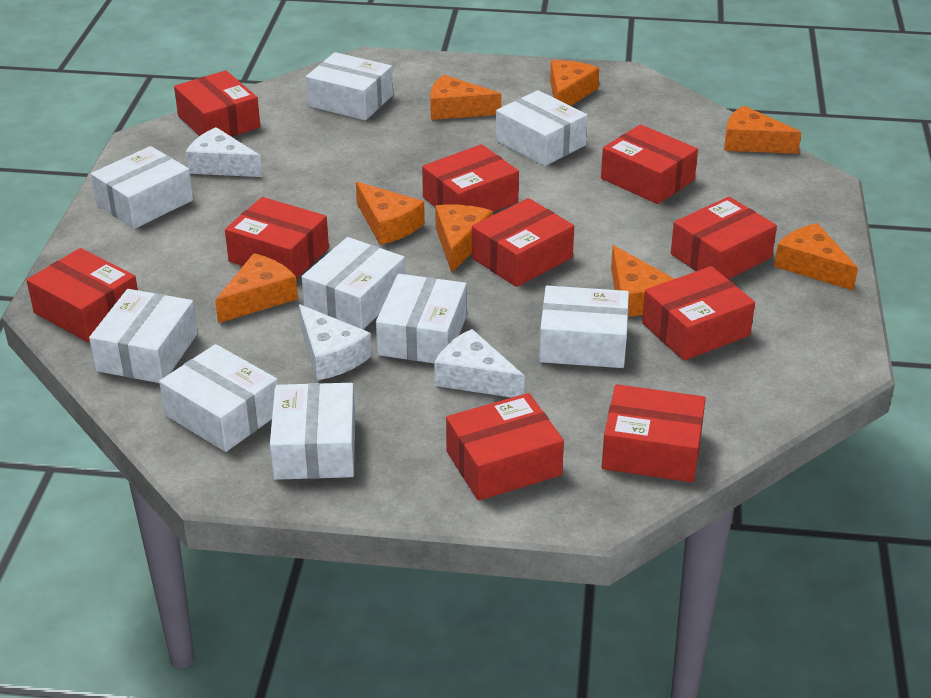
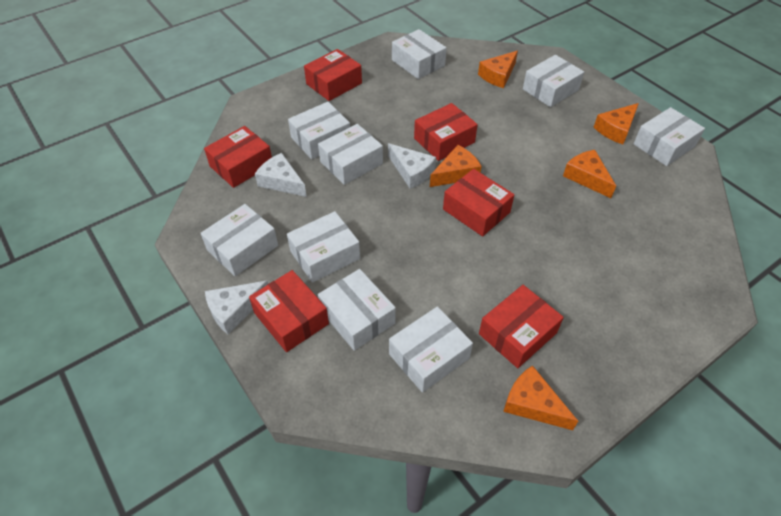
orange cheese: 8 -> 5
red box: 10 -> 6

